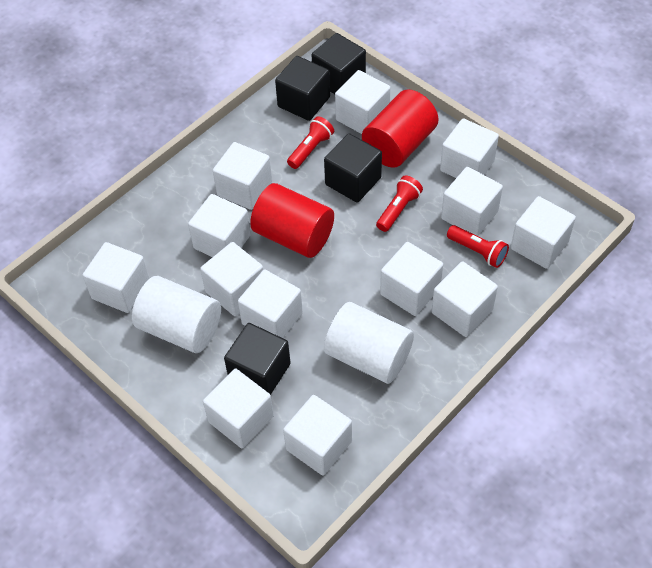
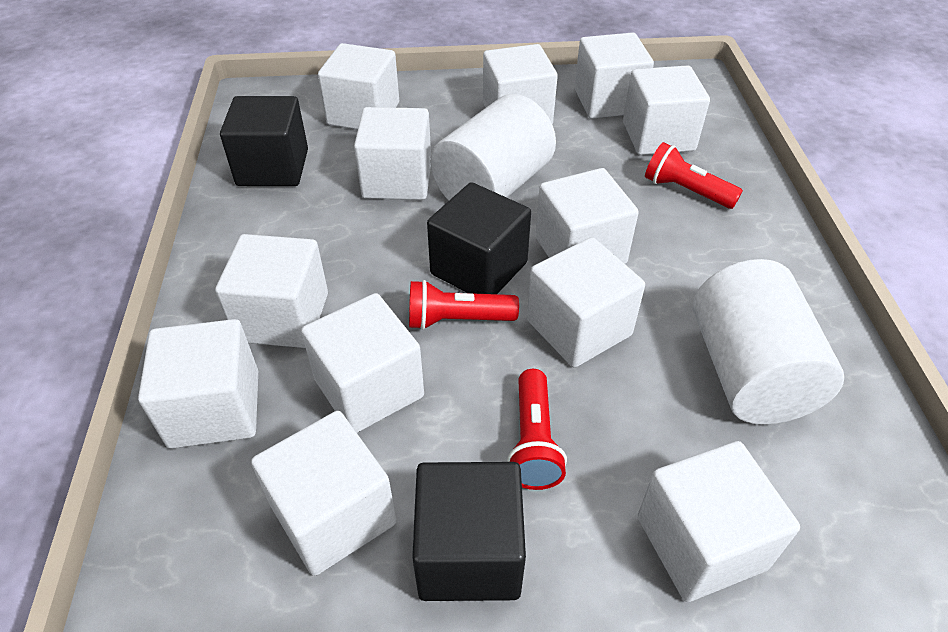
black cube: 4 -> 3
red cylinder: 2 -> 0
white cube: 13 -> 12

